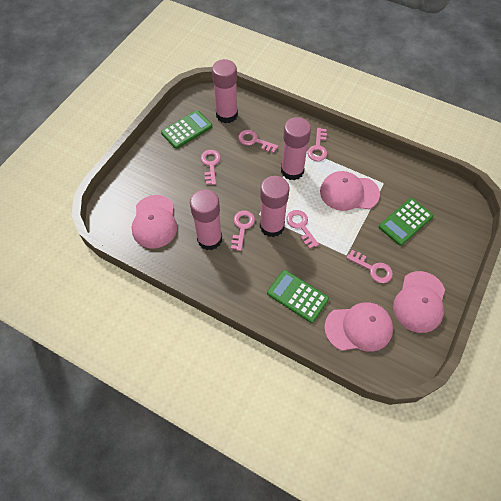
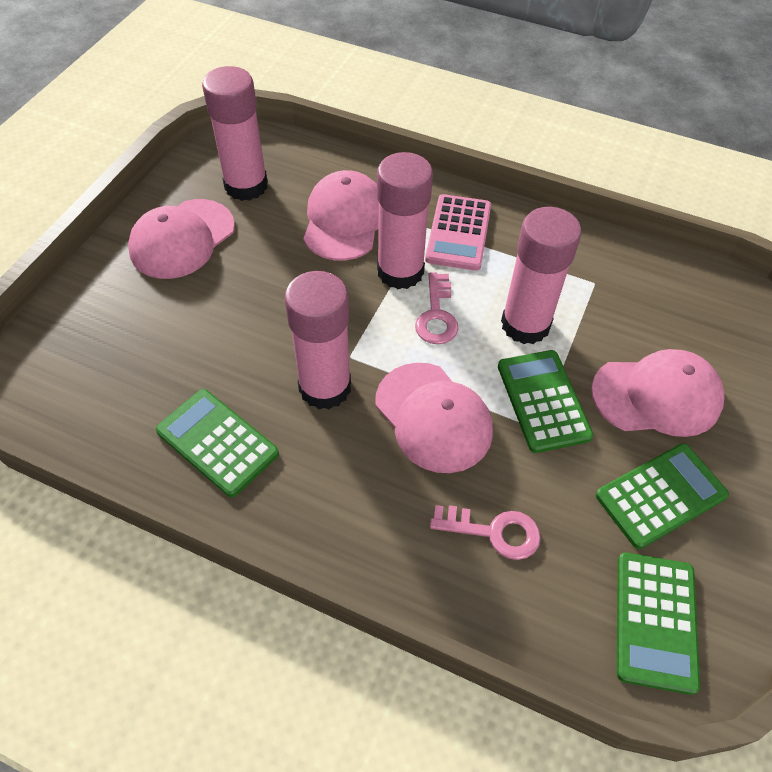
green calculator: 3 -> 4
pink calculator: 0 -> 1
pink key: 6 -> 2

